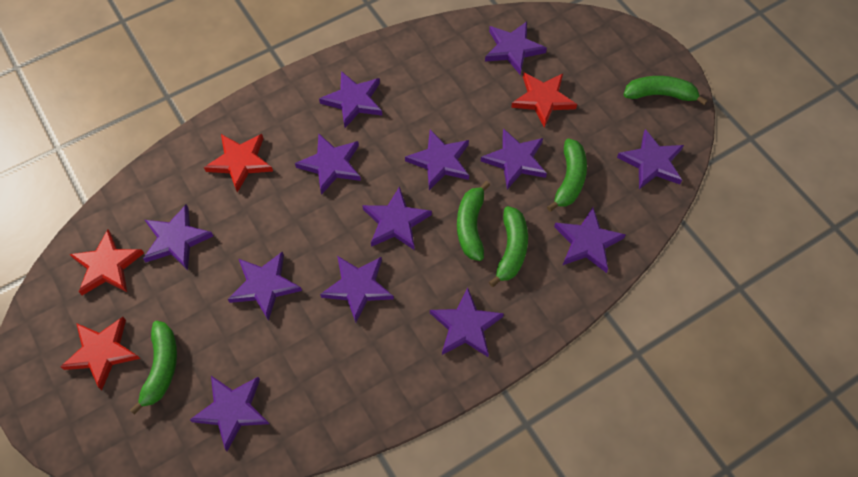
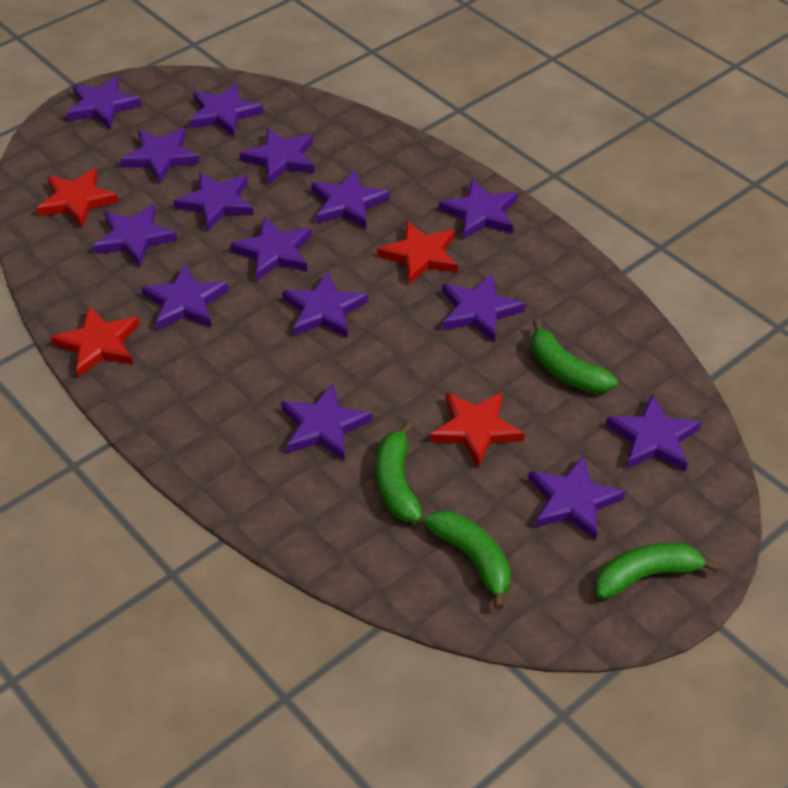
green banana: 5 -> 4
purple star: 13 -> 15

